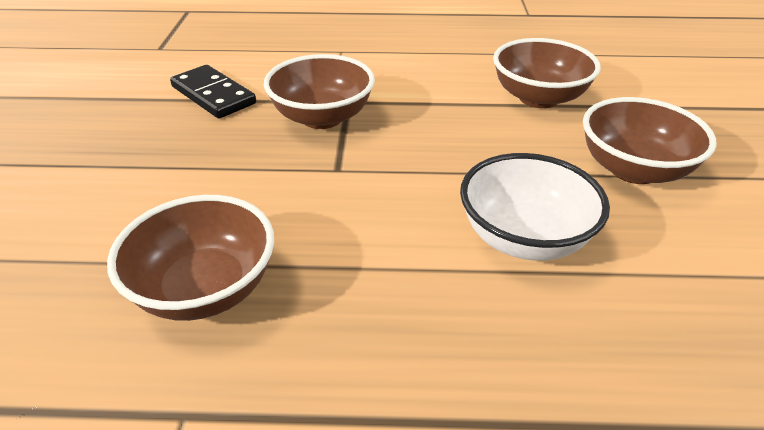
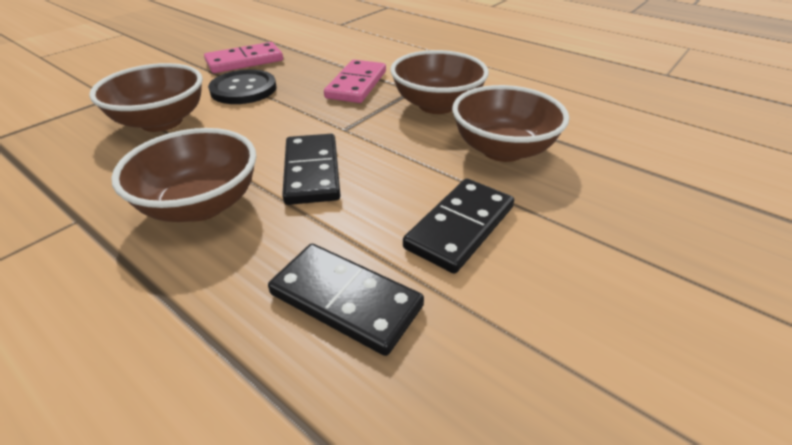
black button: 0 -> 1
black domino: 1 -> 3
pink domino: 0 -> 2
white bowl: 1 -> 0

